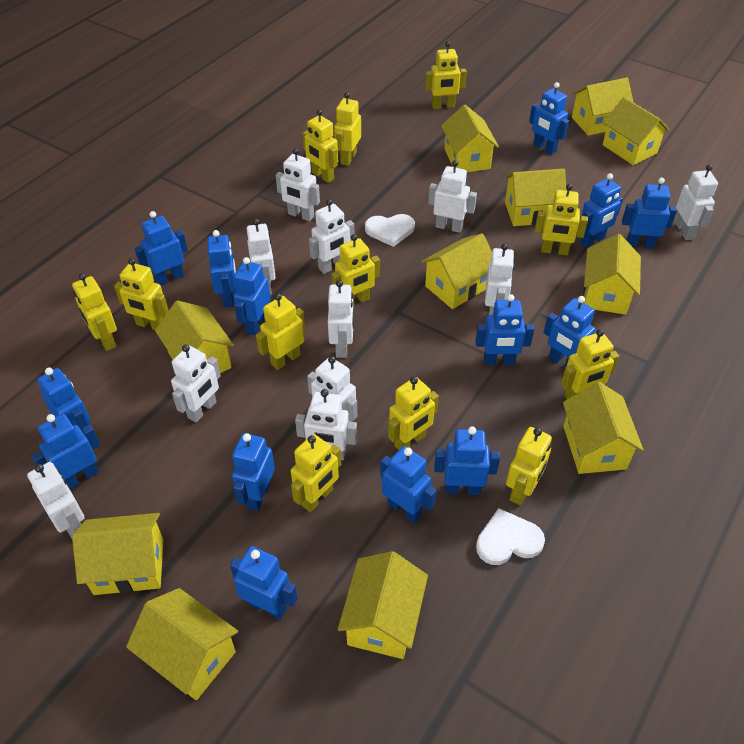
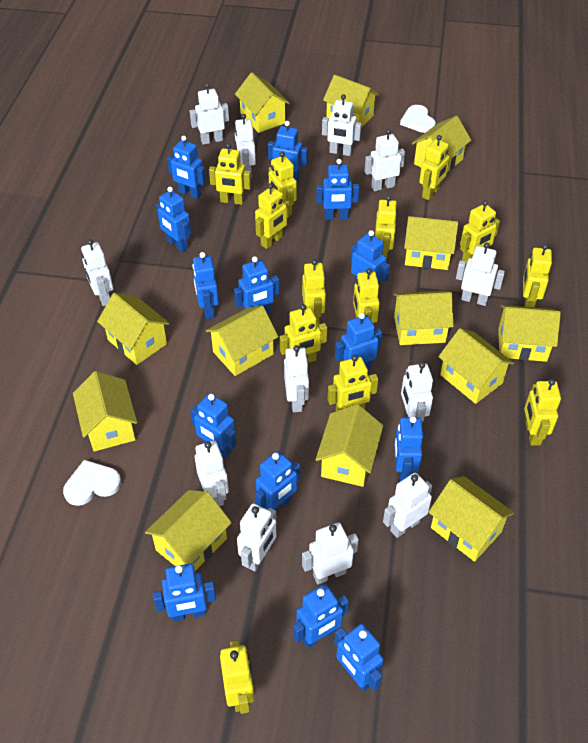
white robot: 11 -> 12
yellow house: 11 -> 13
yellow robot: 12 -> 13

